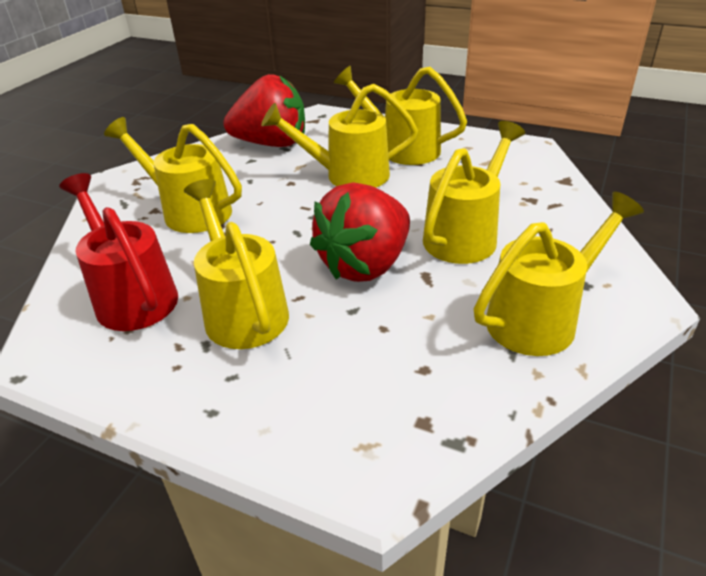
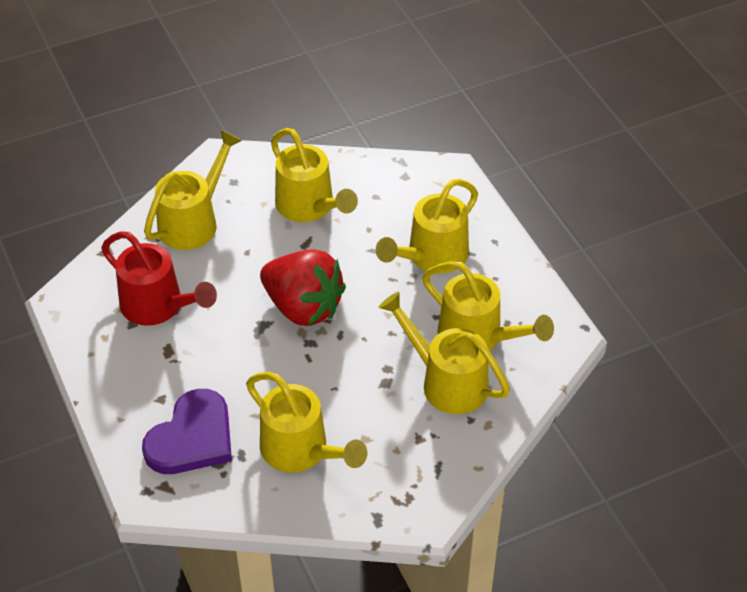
purple heart: 0 -> 1
red strawberry: 2 -> 1

